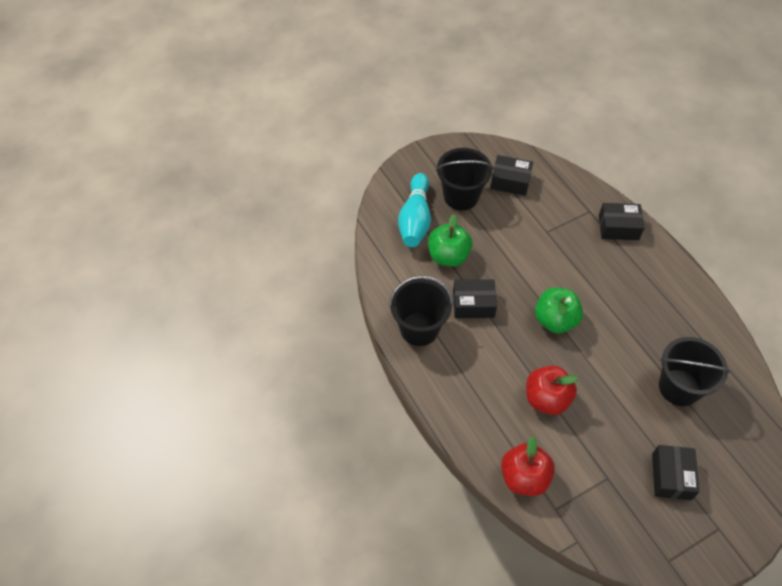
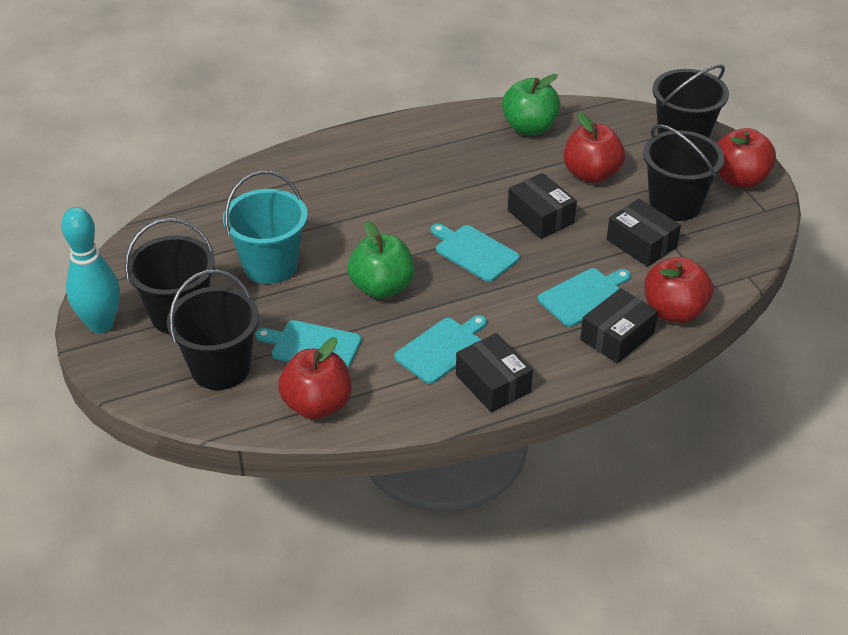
black bucket: 3 -> 4
red apple: 2 -> 4
turquoise bucket: 0 -> 1
turquoise cutting board: 0 -> 4

